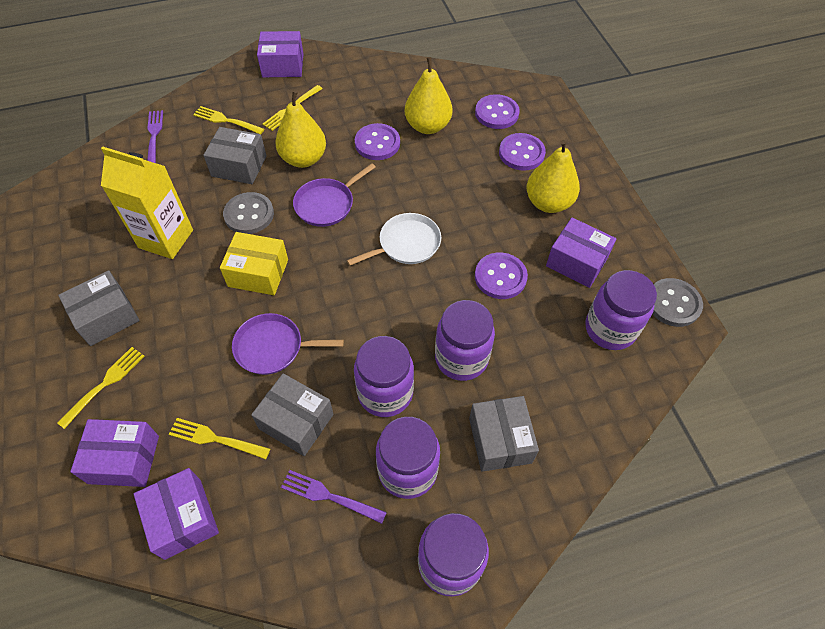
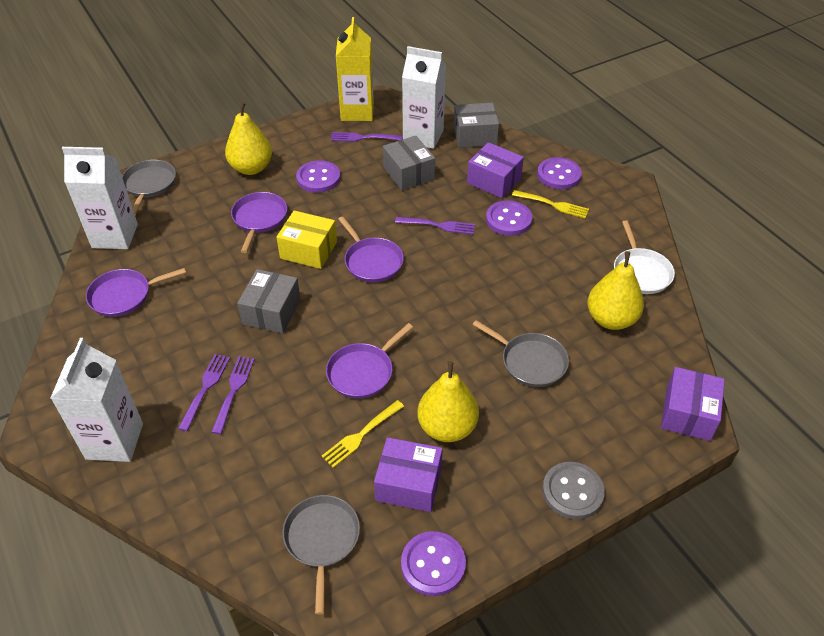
grey box: 4 -> 3
grey button: 2 -> 1
grey pan: 0 -> 3
purple box: 4 -> 3
purple fork: 2 -> 4
purple jar: 5 -> 0
purple pan: 2 -> 4
white carton: 0 -> 3
yellow fork: 4 -> 2

